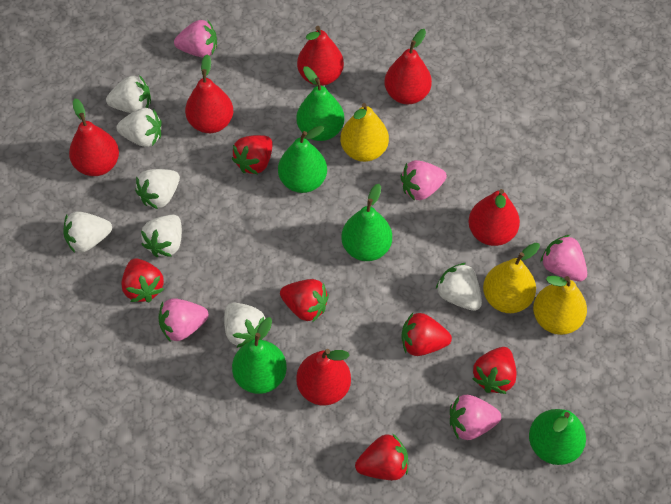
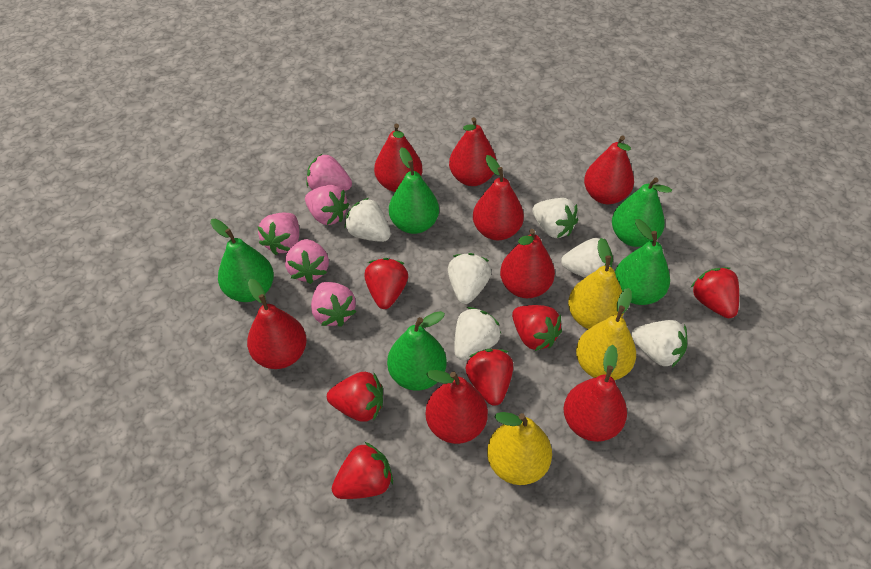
red pear: 6 -> 8
white strawberry: 7 -> 6

